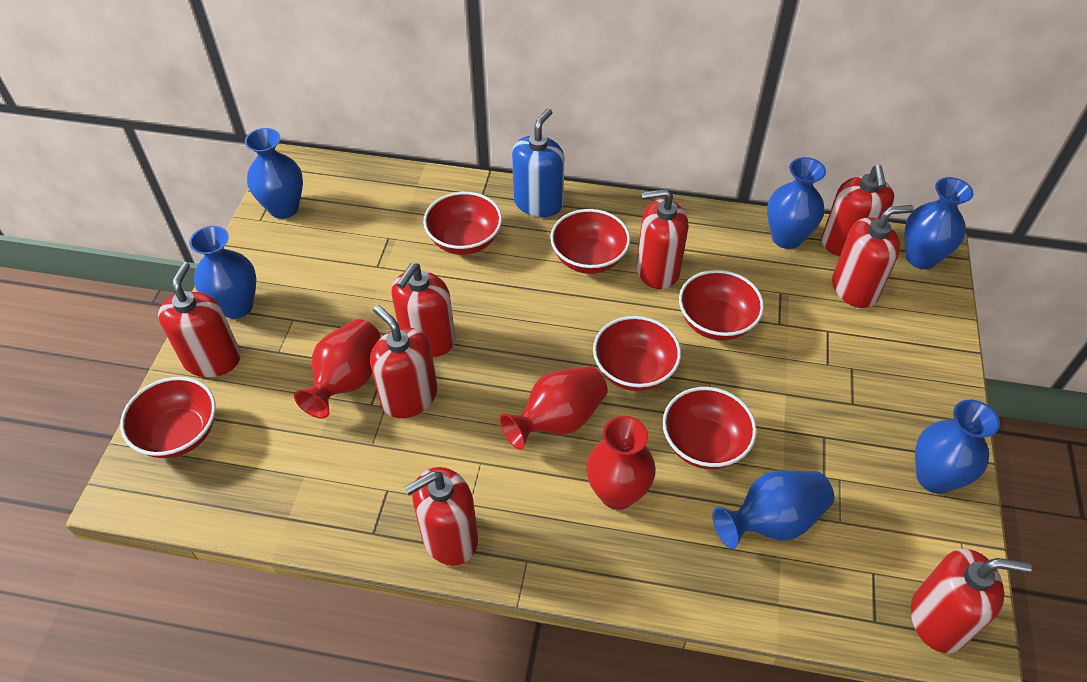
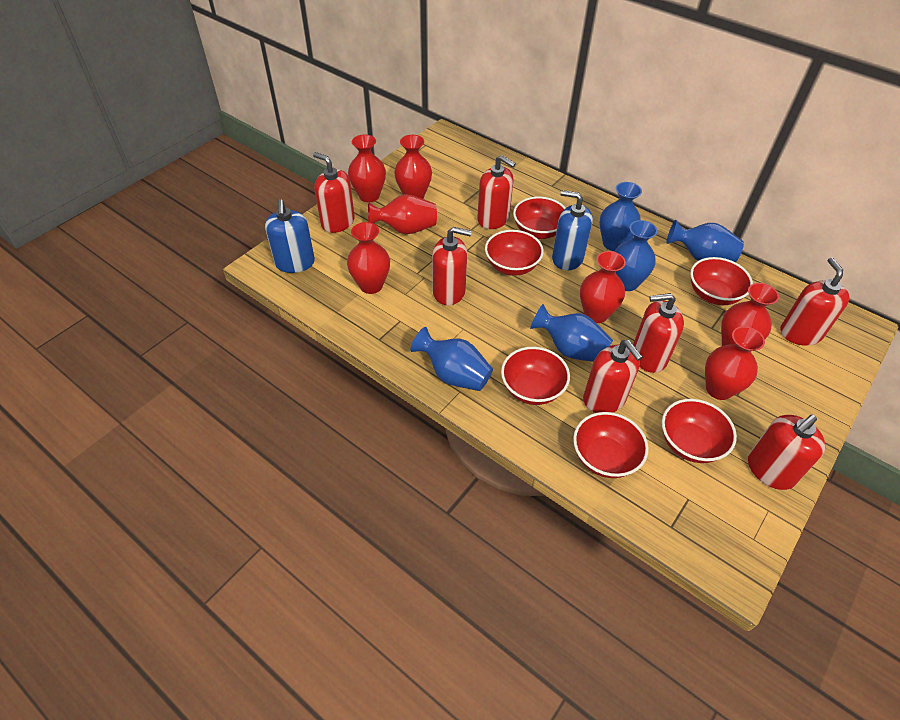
blue soap dispenser: 1 -> 2
blue vase: 6 -> 5
red soap dispenser: 8 -> 7
red vase: 3 -> 7

